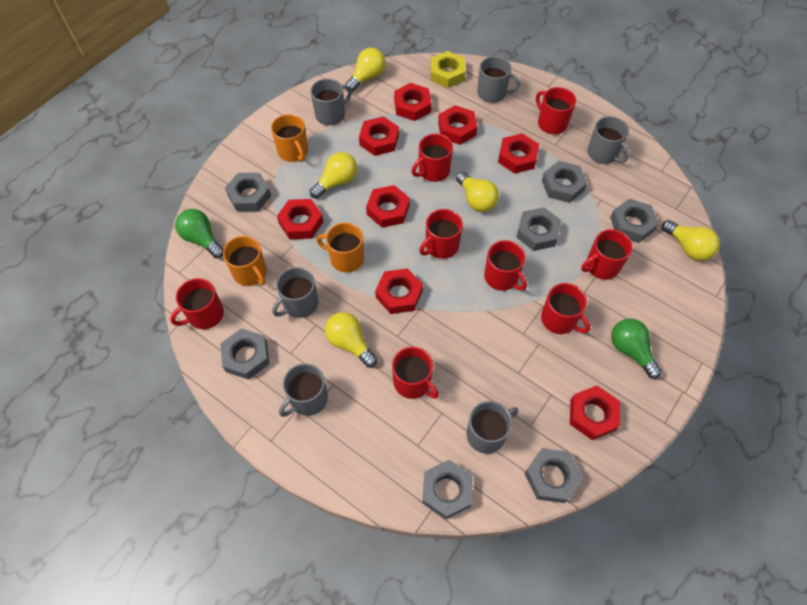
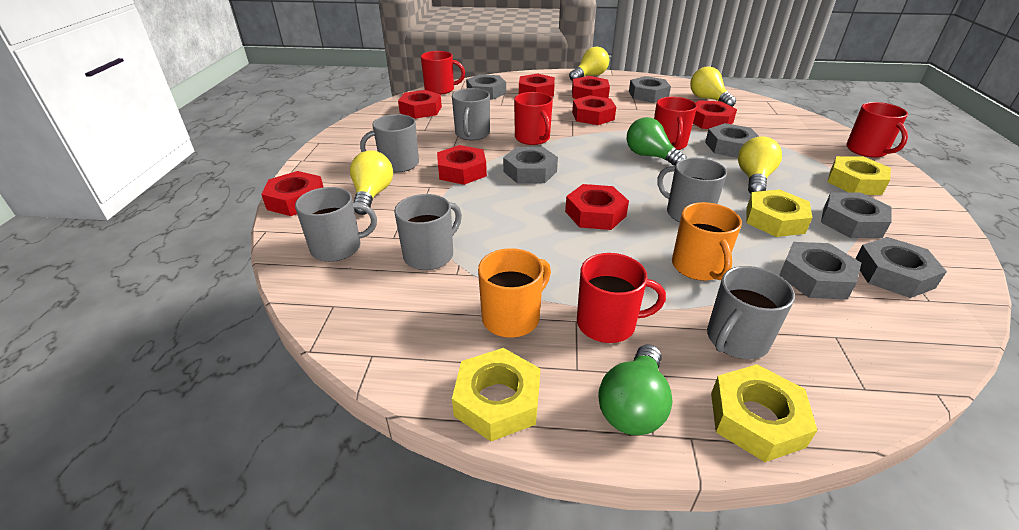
orange mug: 3 -> 2
red mug: 8 -> 5
yellow light bulb: 5 -> 4
yellow nut: 1 -> 4

